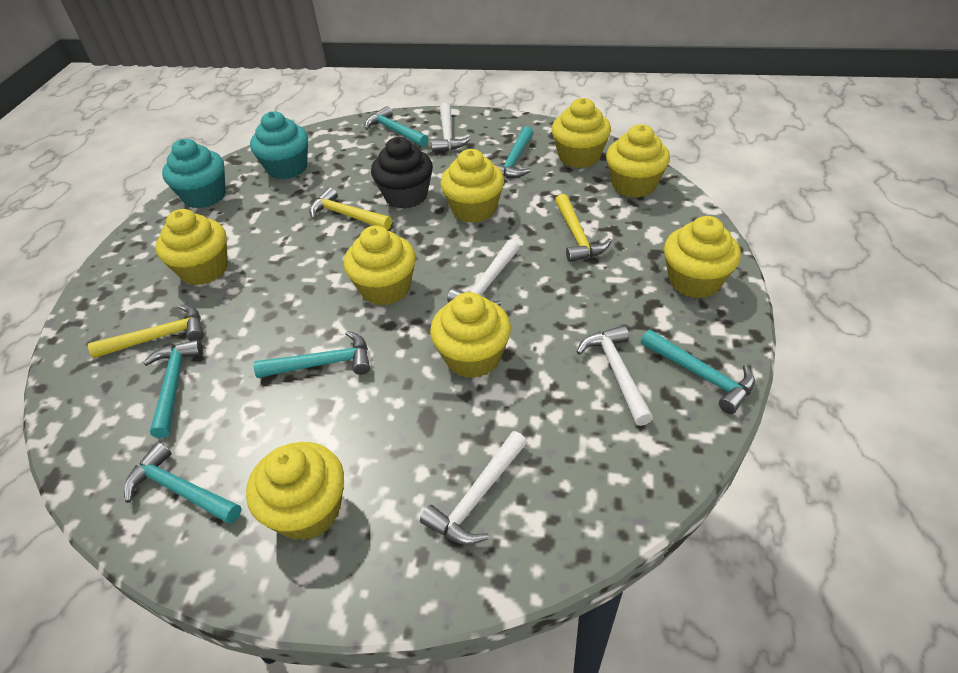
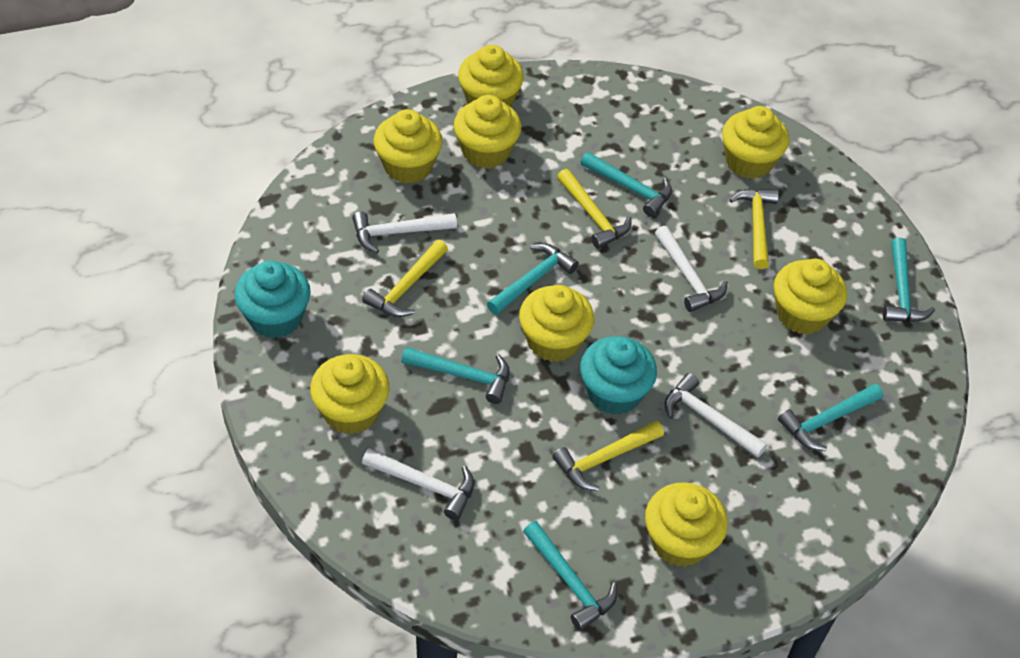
black cupcake: 1 -> 0
yellow hammer: 3 -> 4

